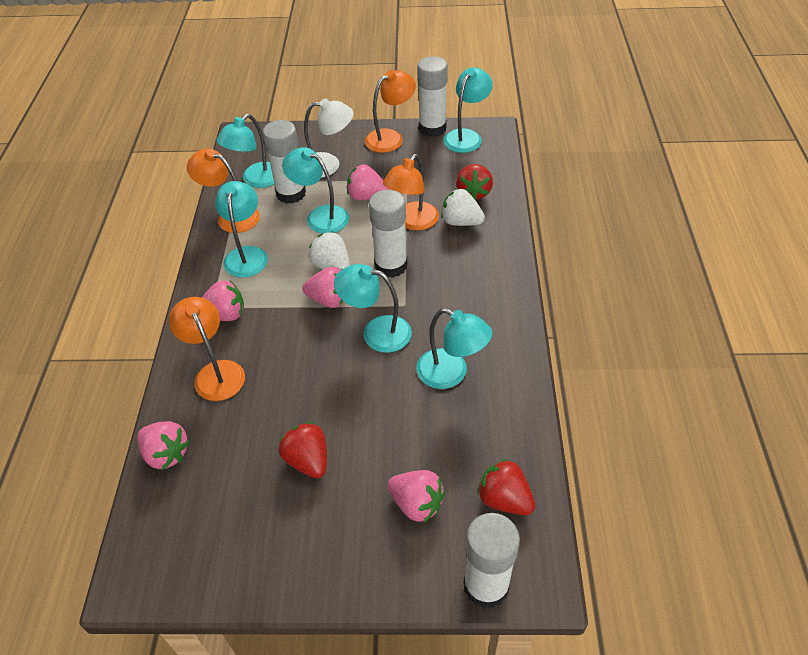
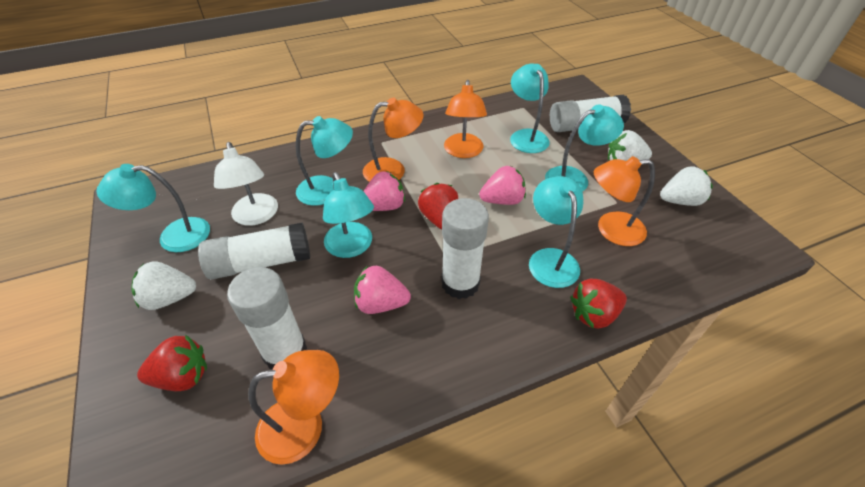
pink strawberry: 5 -> 3
white strawberry: 2 -> 3

